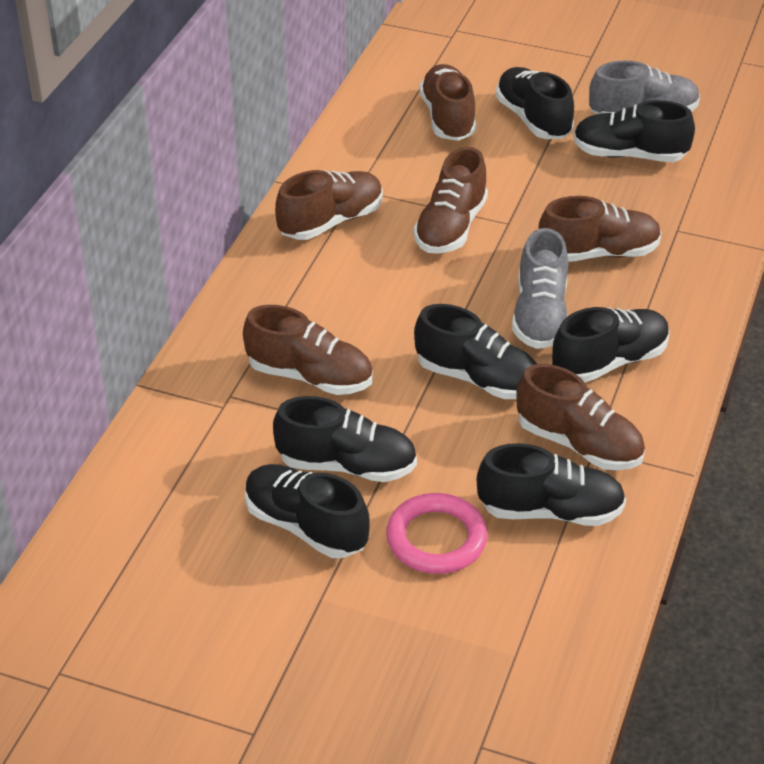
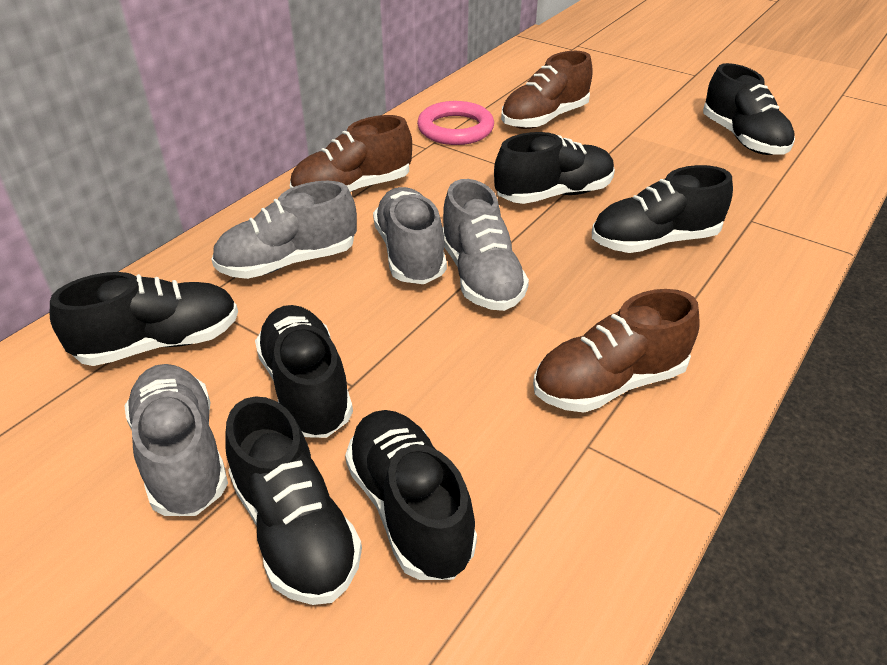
brown shoe: 6 -> 3
grey shoe: 2 -> 4

